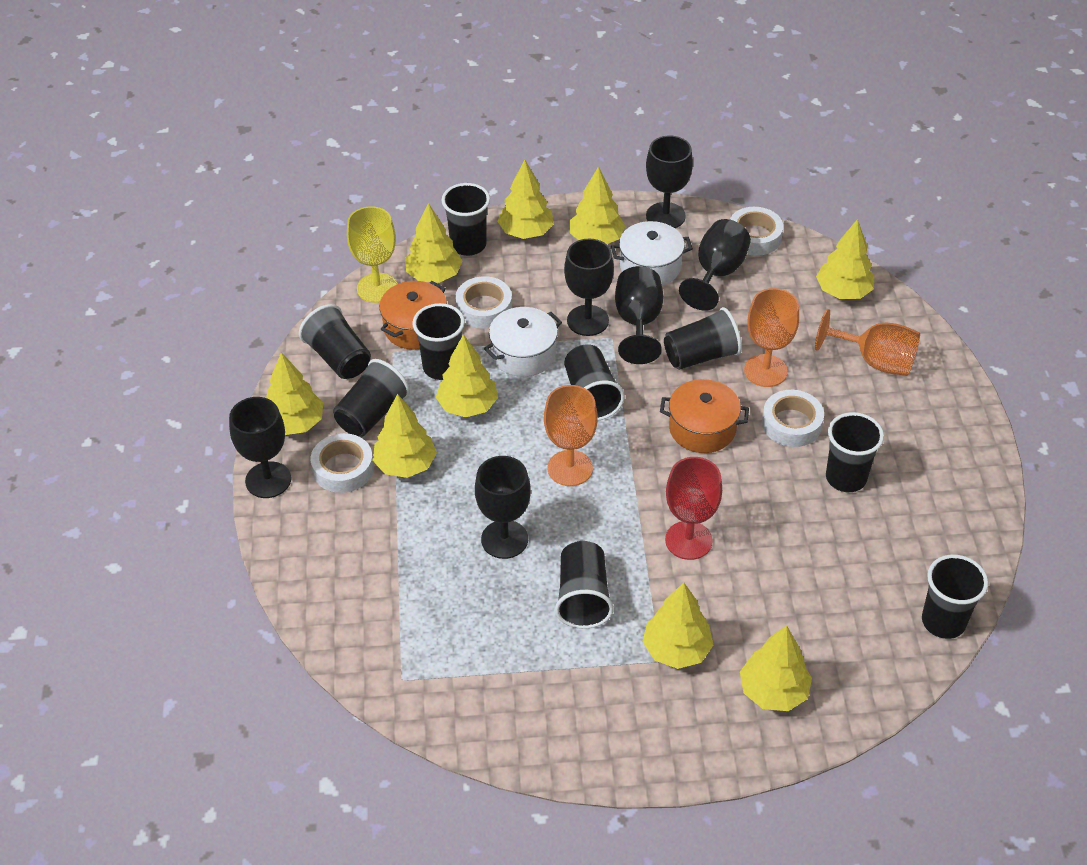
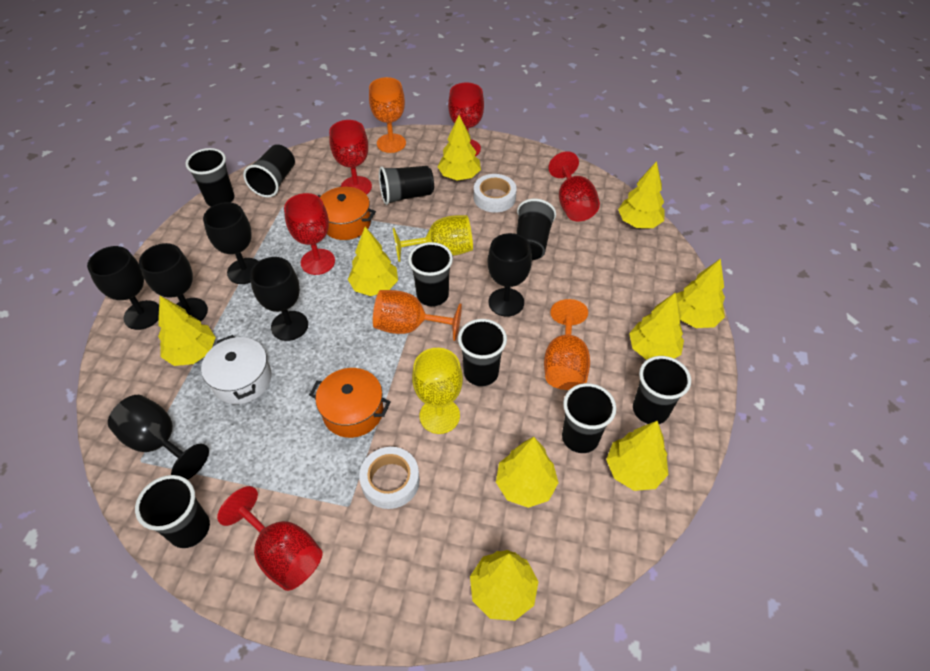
red goblet: 1 -> 5
white pot: 2 -> 1
white tape: 4 -> 2
yellow goblet: 1 -> 2

